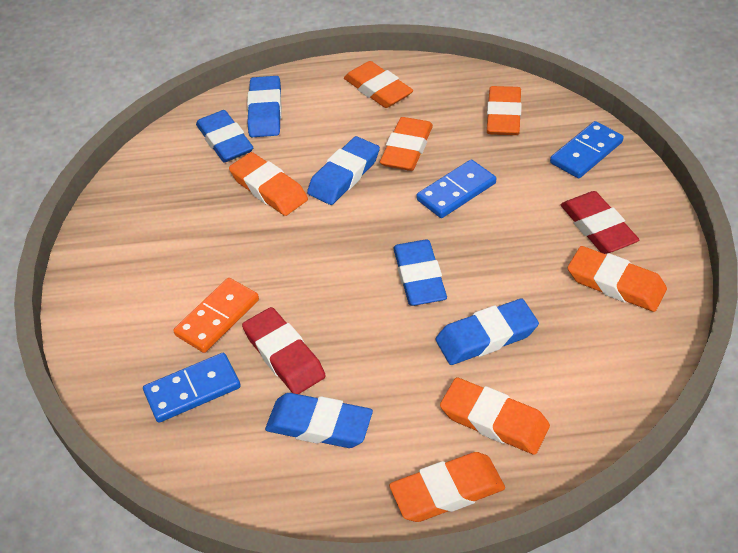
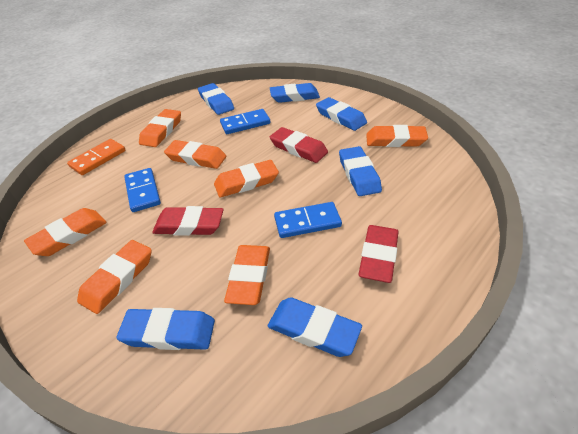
red eraser: 2 -> 3

